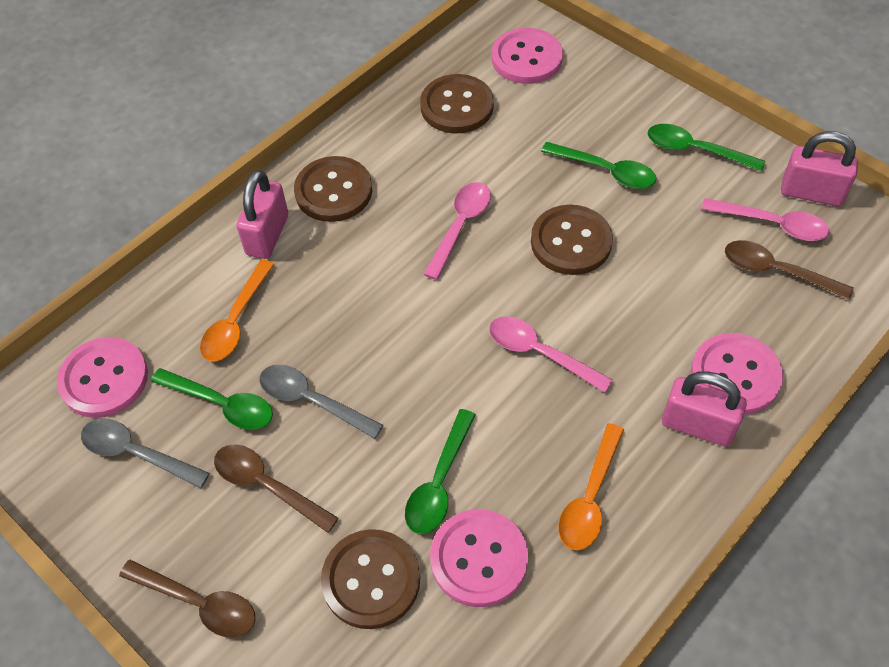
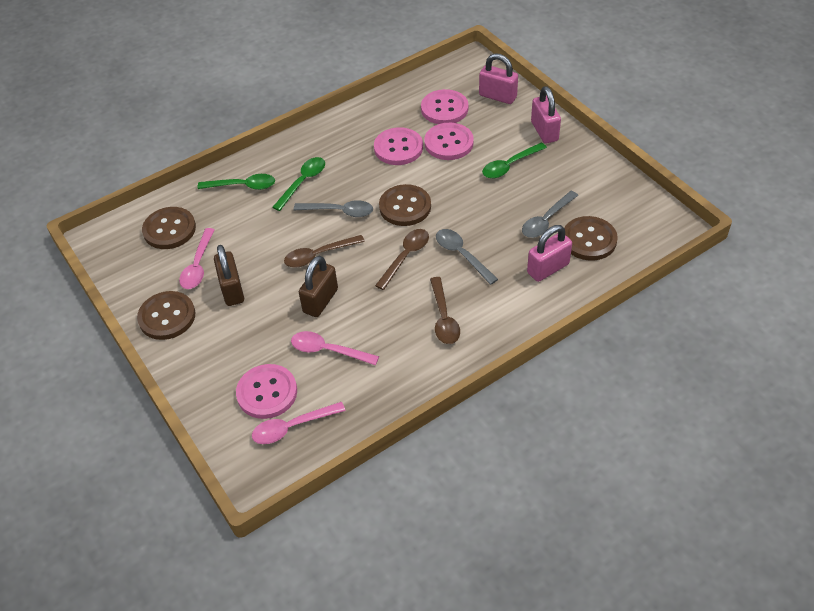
brown padlock: 0 -> 2
green spoon: 4 -> 3
grey spoon: 2 -> 3
orange spoon: 2 -> 0

